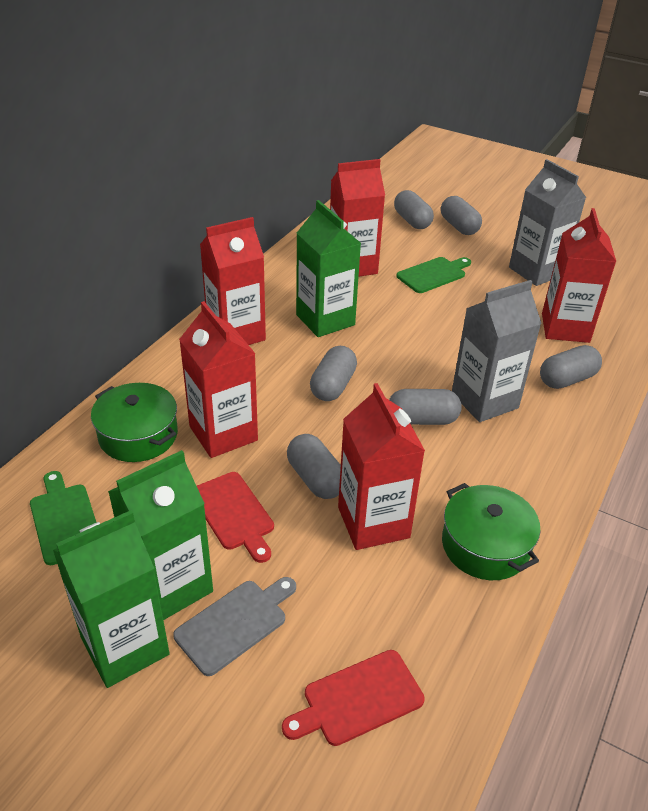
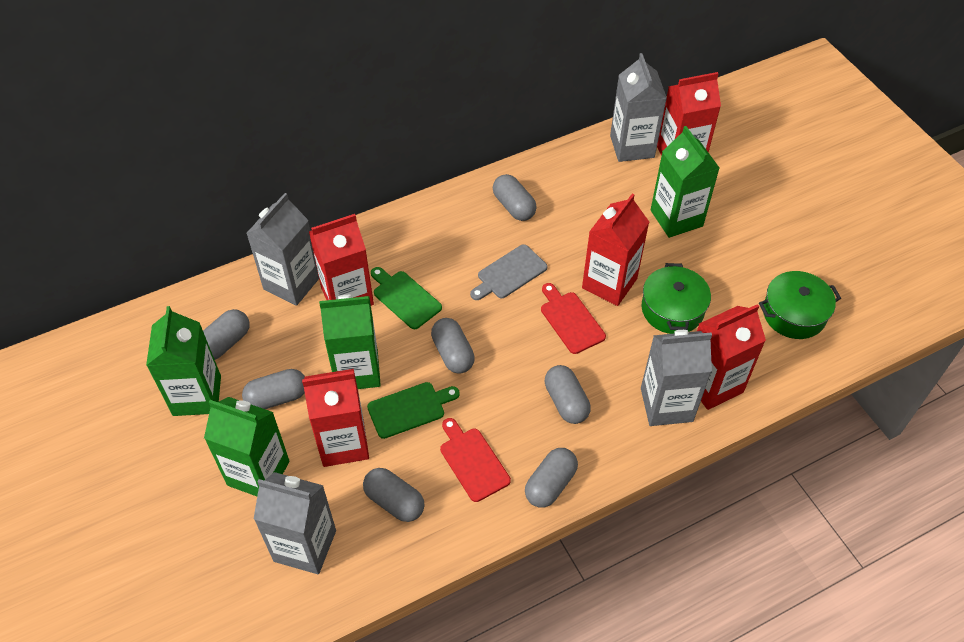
green carton: 3 -> 4
grey capsule: 6 -> 7
grey carton: 2 -> 4

